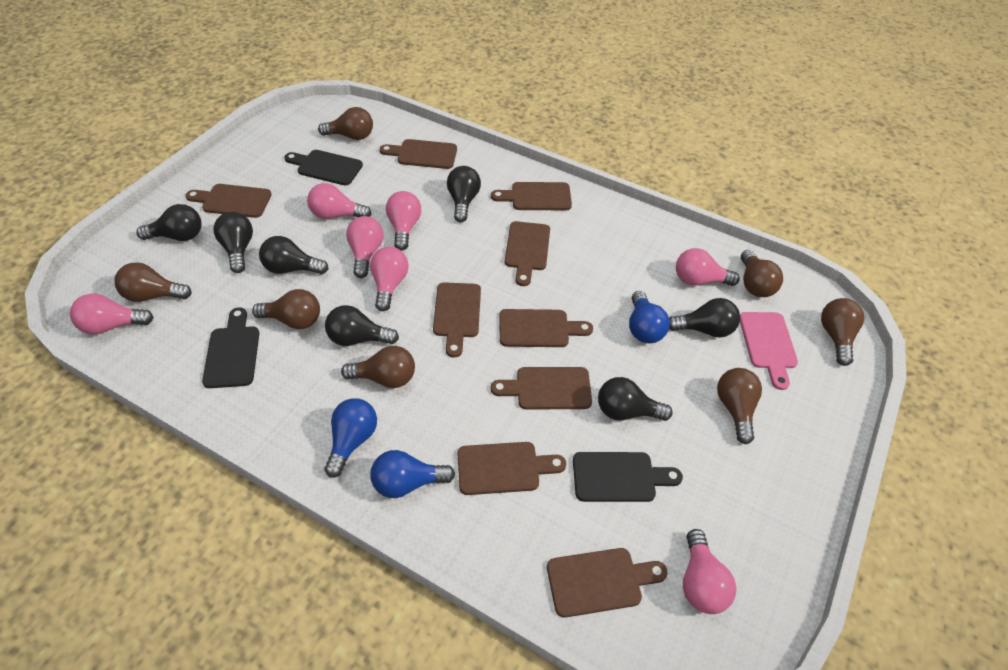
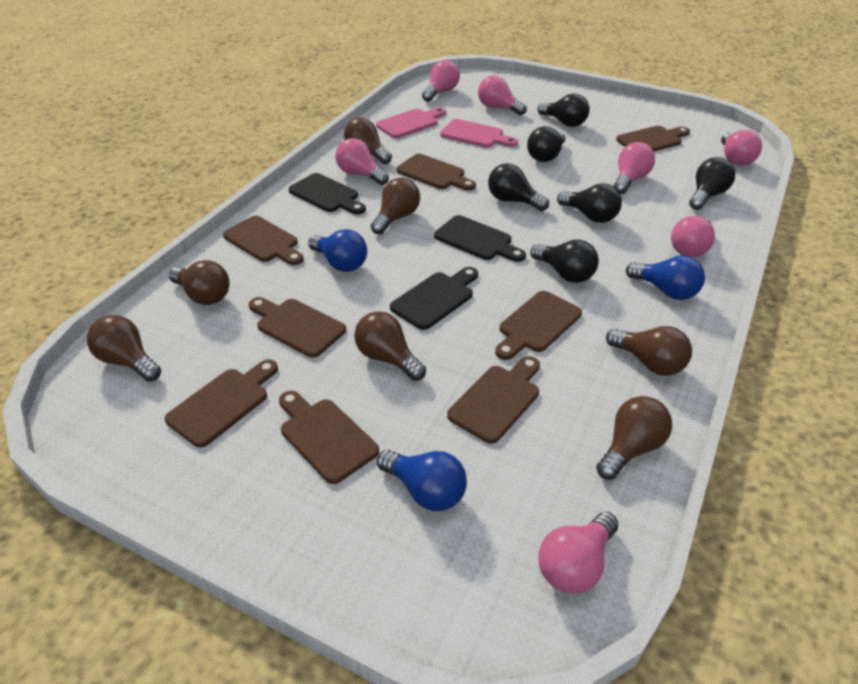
black light bulb: 7 -> 6
brown cutting board: 9 -> 8
pink cutting board: 1 -> 2

